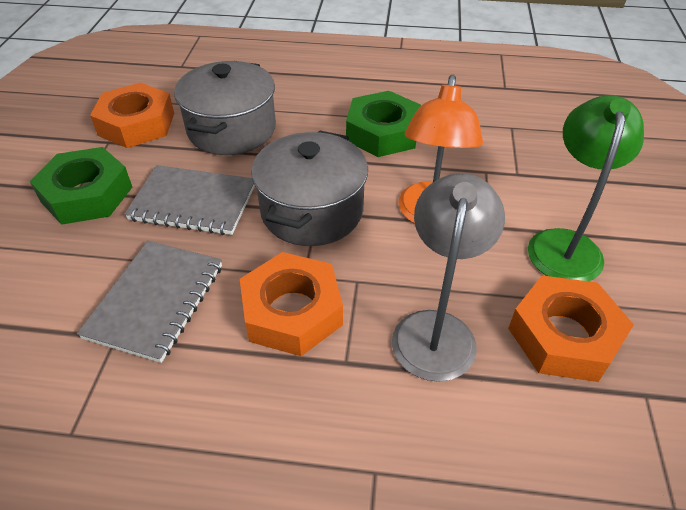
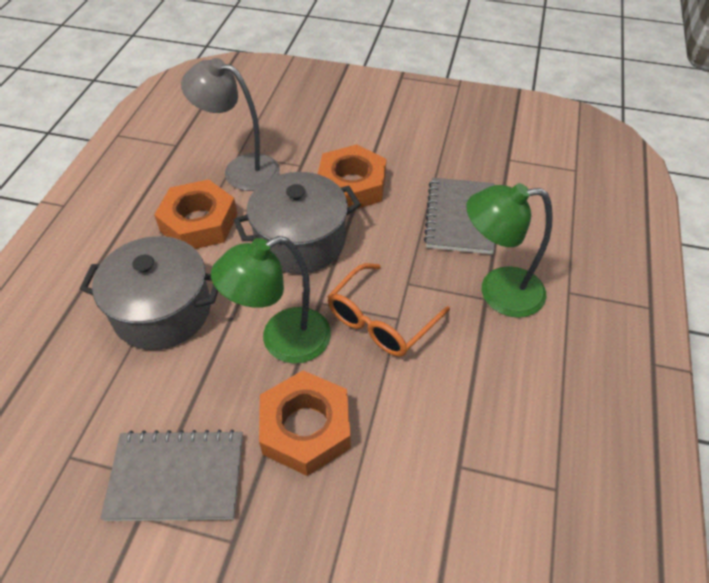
green lamp: 1 -> 2
green nut: 2 -> 0
orange glasses: 0 -> 1
orange lamp: 1 -> 0

